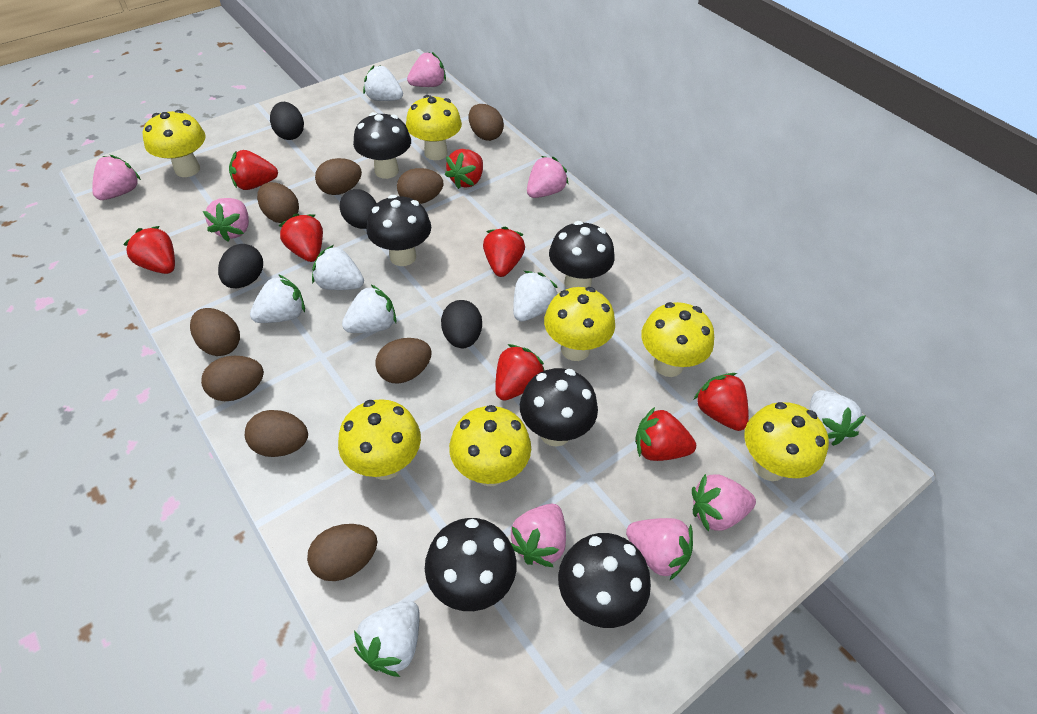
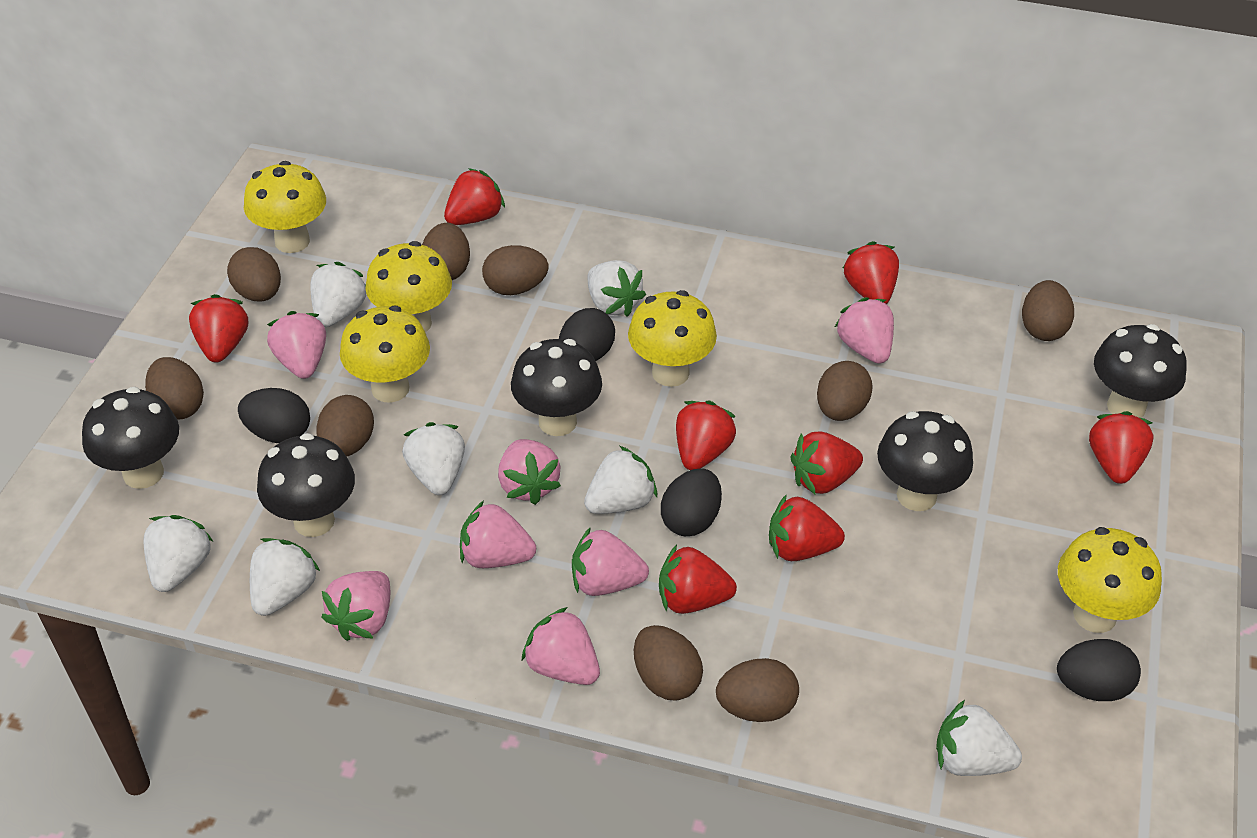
black mushroom: 6 -> 5
yellow mushroom: 7 -> 5

